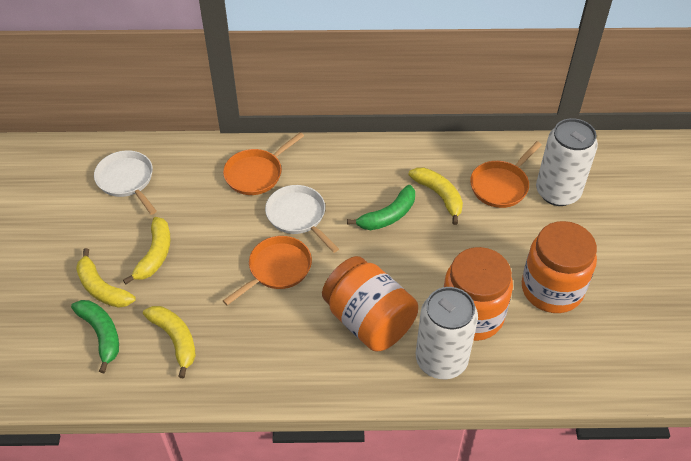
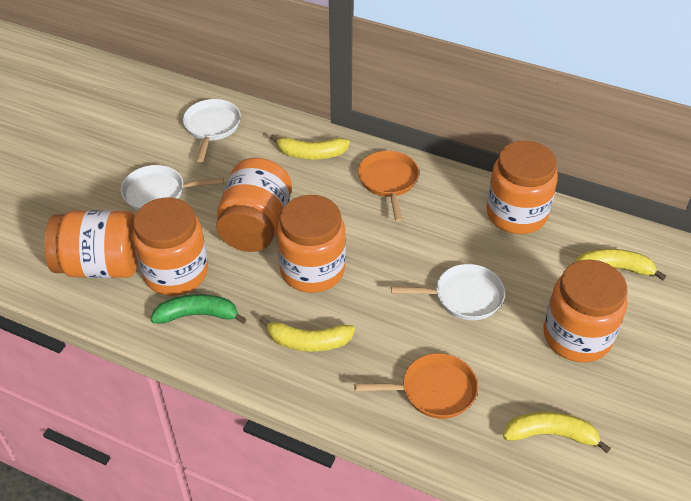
green banana: 2 -> 1
orange jar: 3 -> 6
orange pan: 3 -> 2
white can: 2 -> 0
white pan: 2 -> 3

